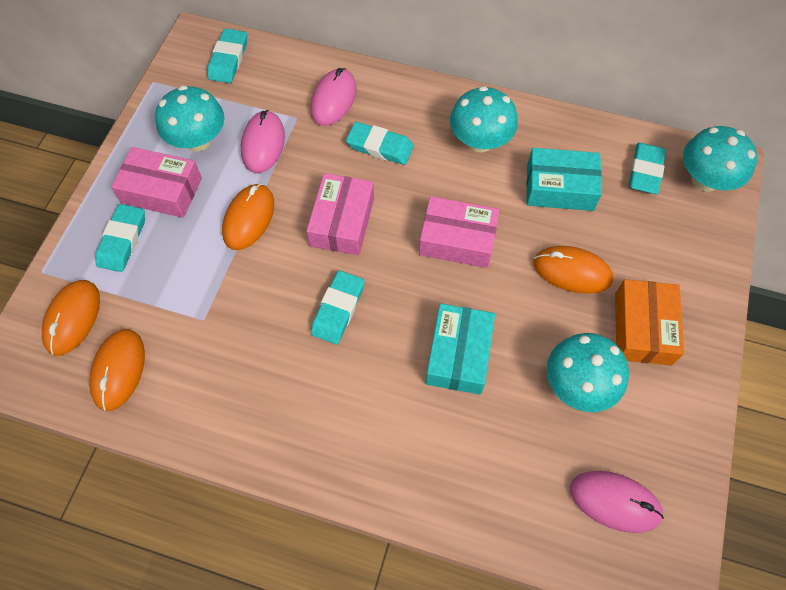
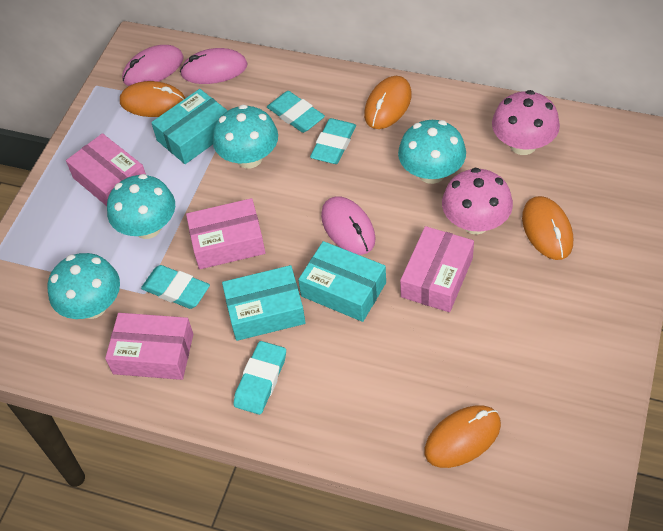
orange box: 1 -> 0
pink box: 3 -> 4
pink mushroom: 0 -> 2
turquoise box: 2 -> 3
turquoise eraser: 5 -> 4

